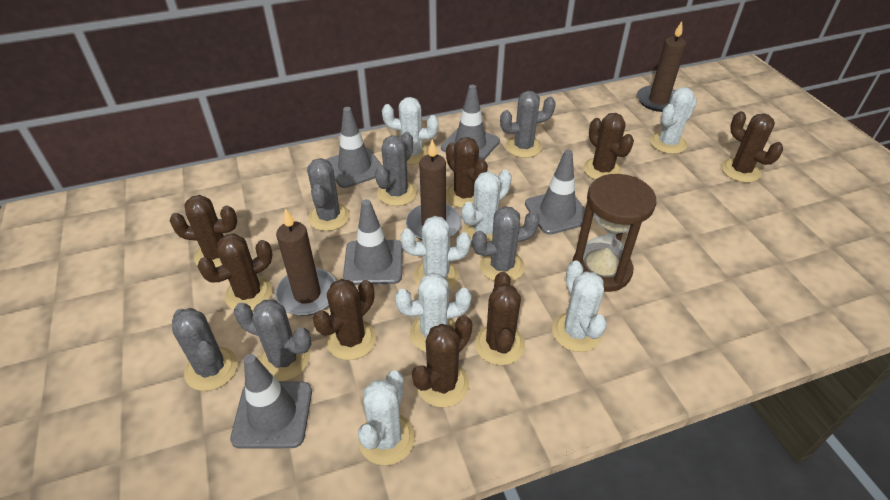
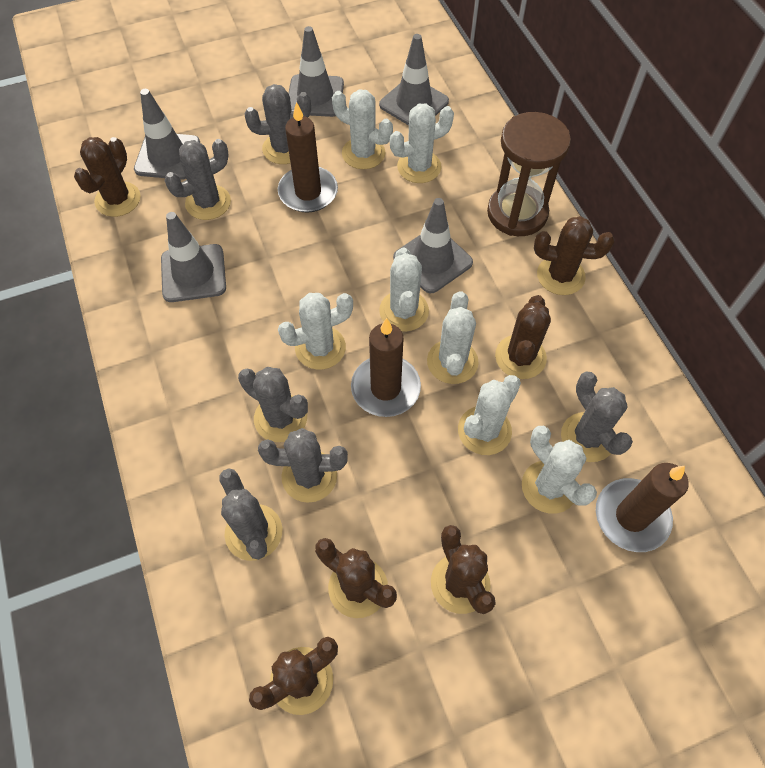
brown cactus: 8 -> 6

